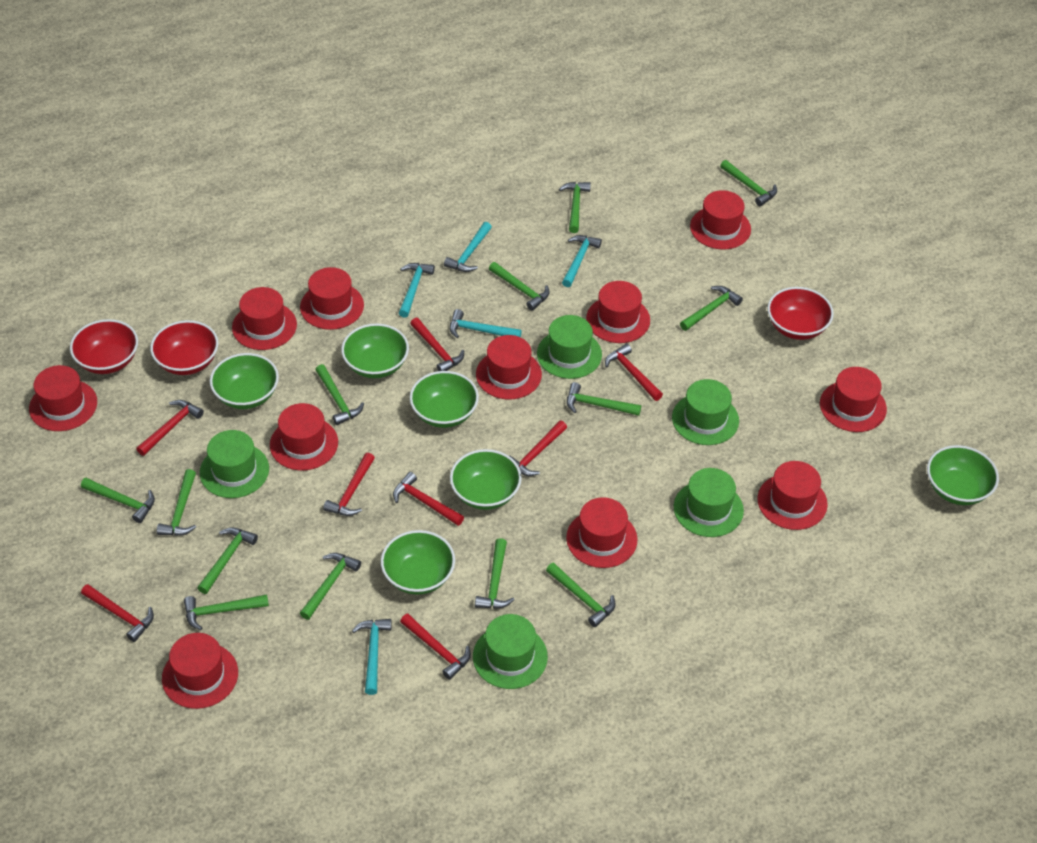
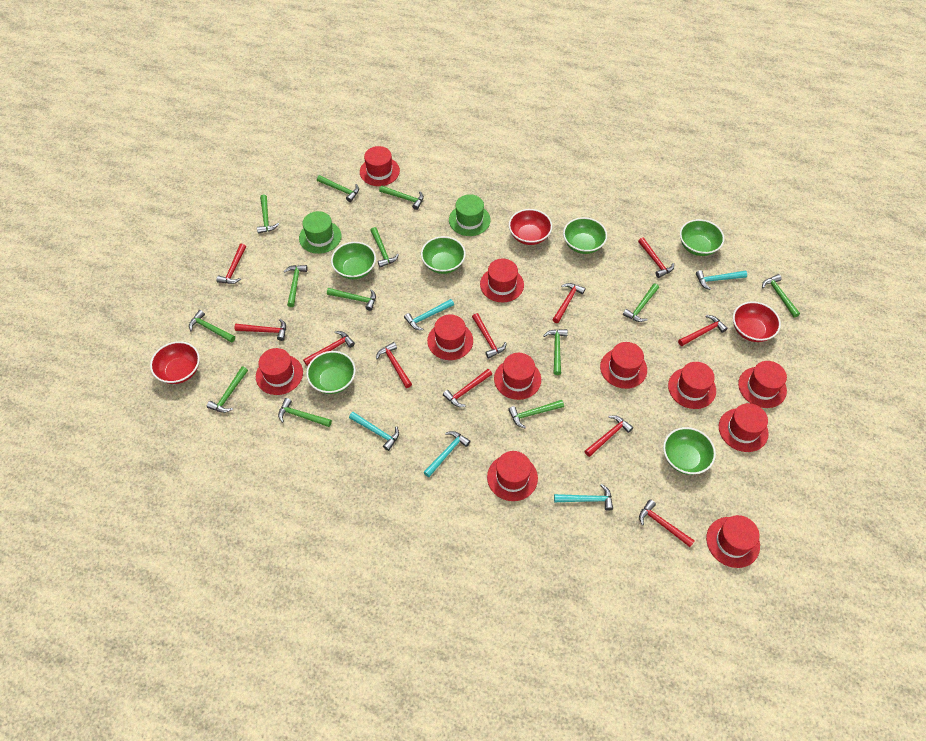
green hat: 5 -> 2
red hammer: 8 -> 11

